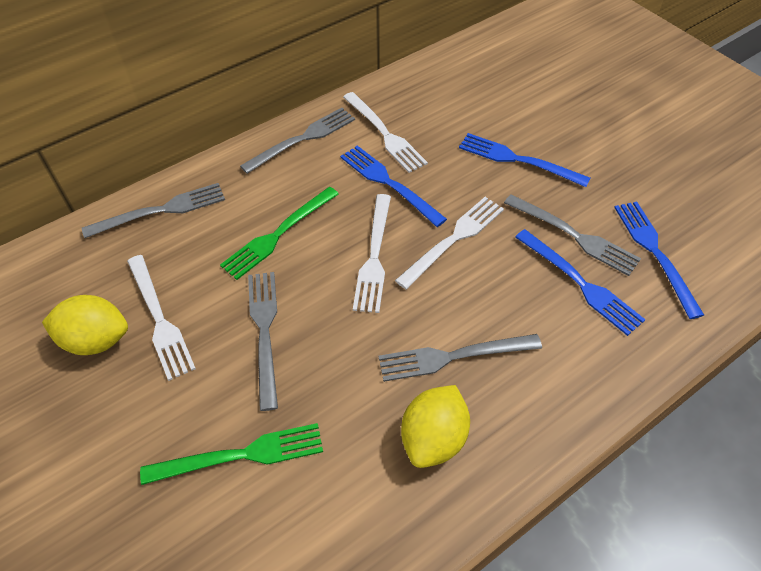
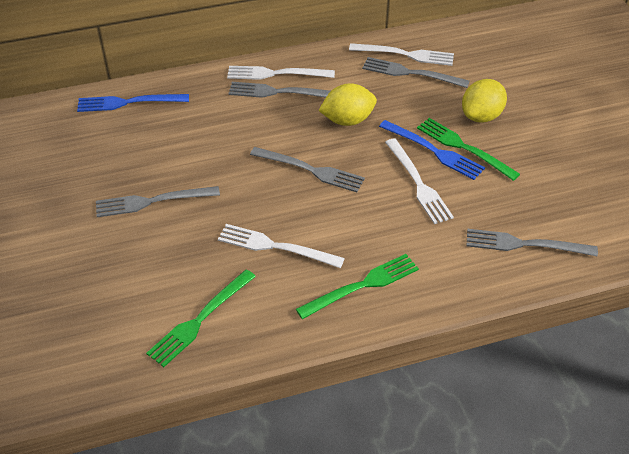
blue fork: 4 -> 2
green fork: 2 -> 3

